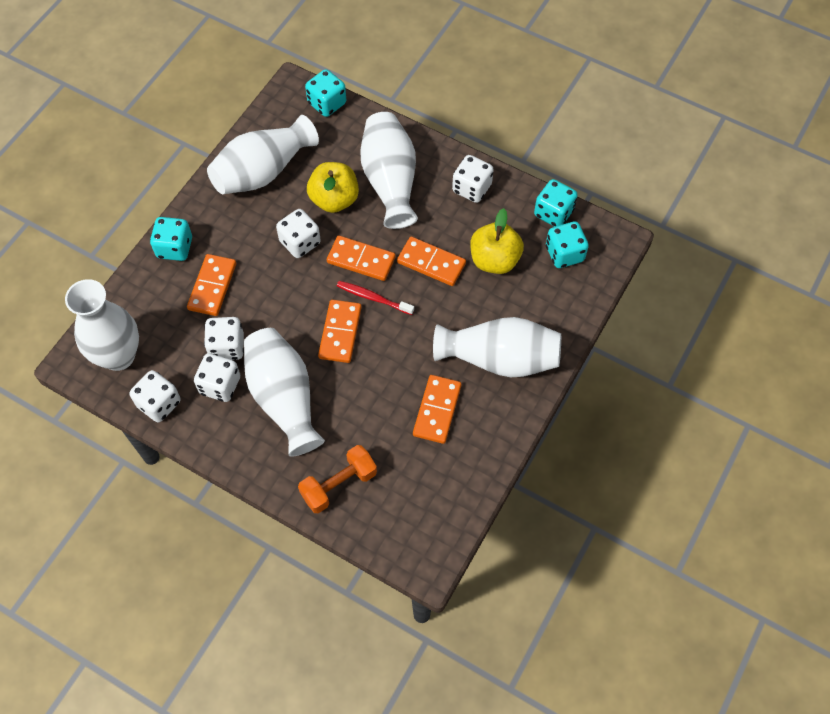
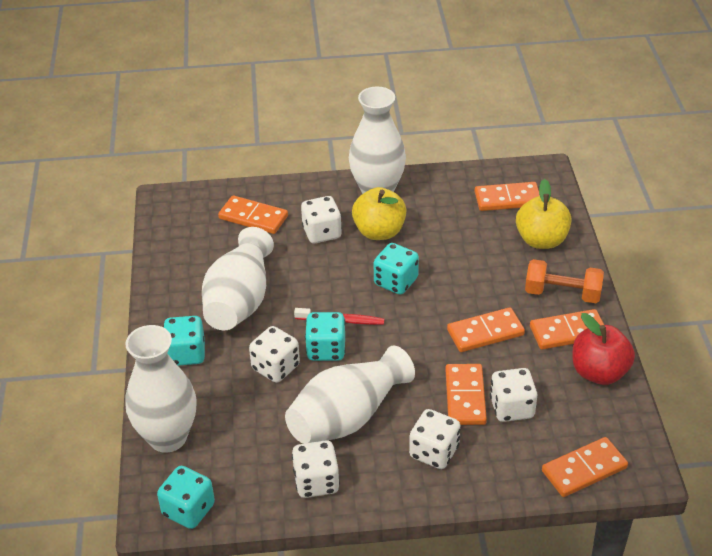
orange domino: 5 -> 6
red apple: 0 -> 1
white vase: 5 -> 4

